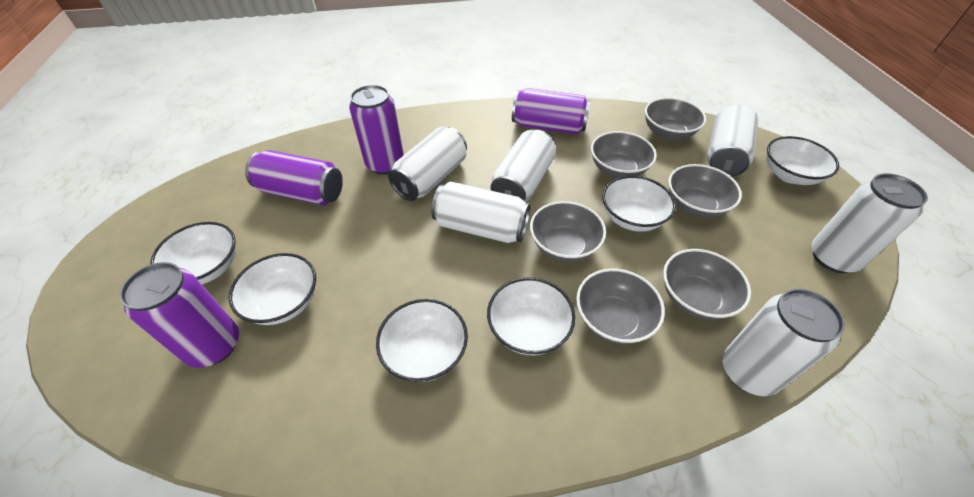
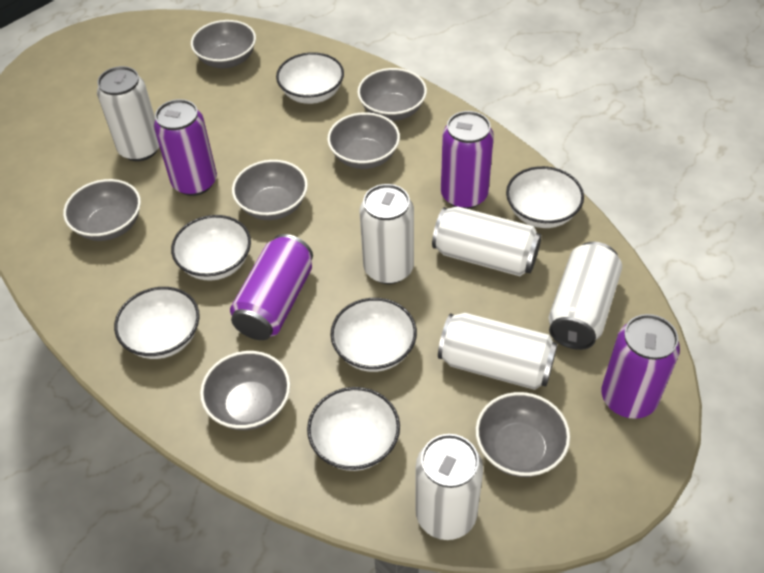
grey bowl: 6 -> 7

